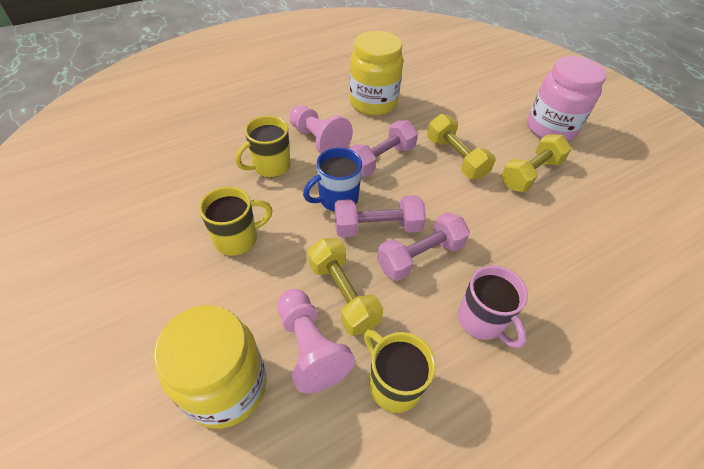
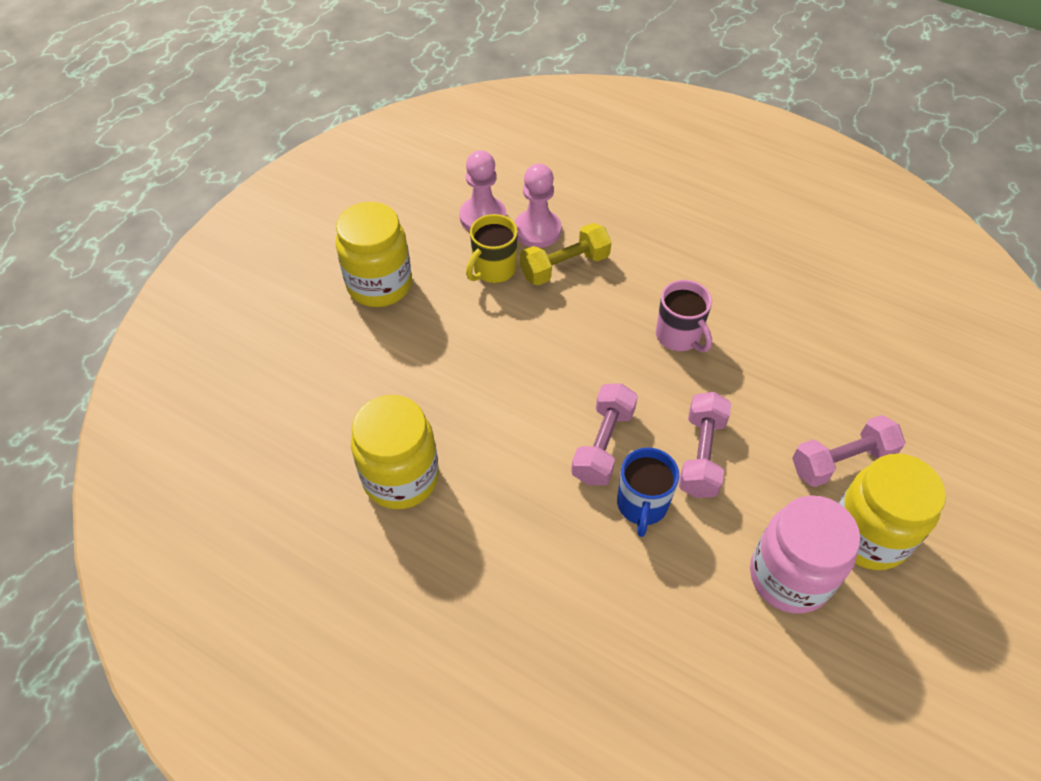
yellow dumbbell: 3 -> 1
yellow jar: 2 -> 3
yellow mug: 3 -> 1

